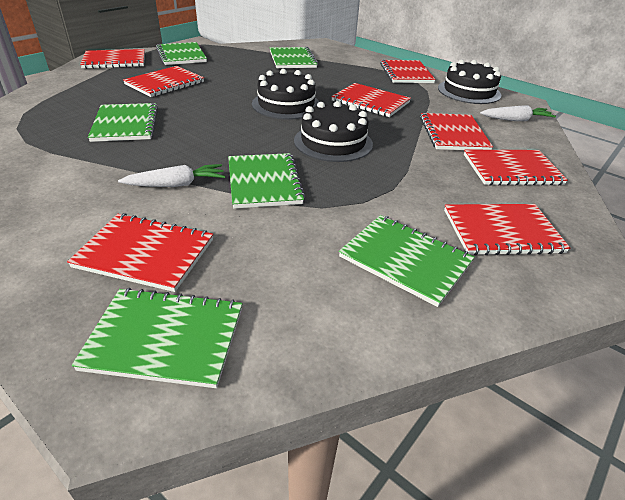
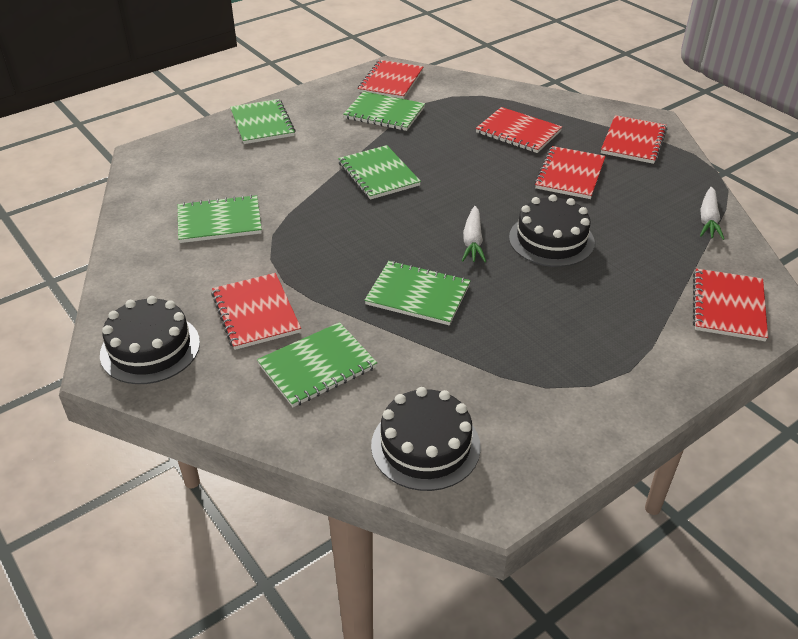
red notebook: 8 -> 6

